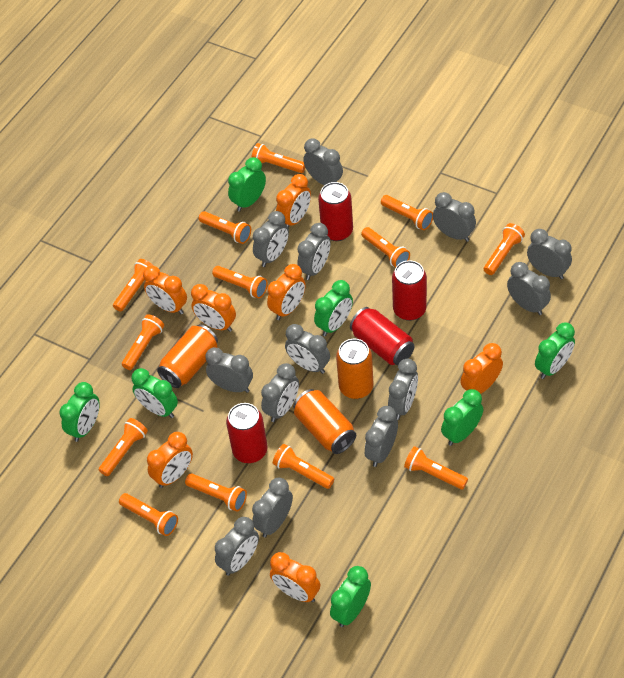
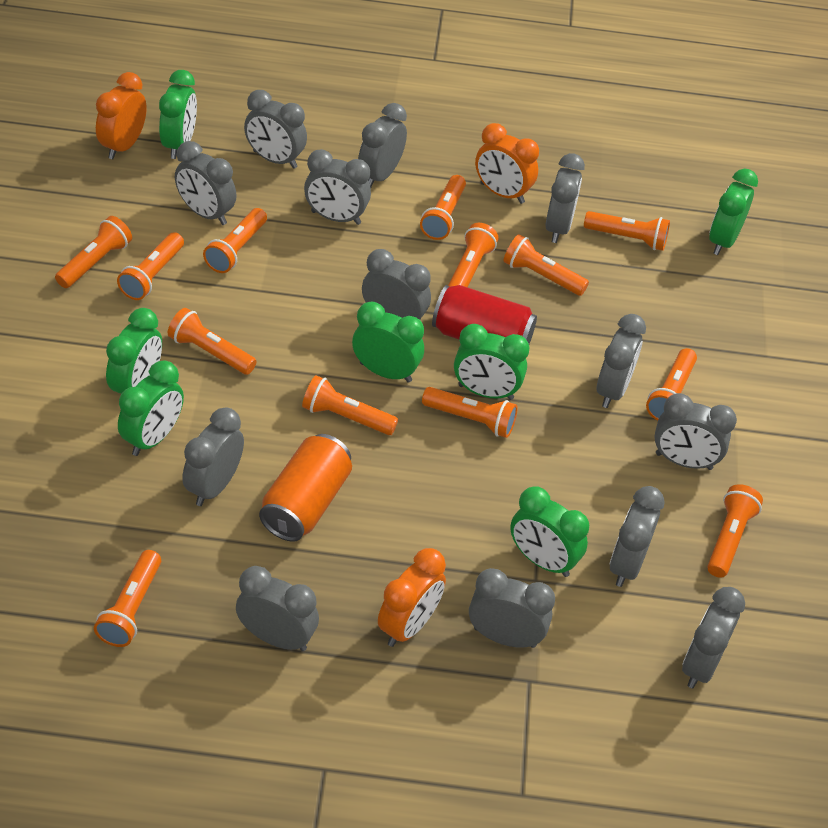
orange can: 3 -> 1
orange clock: 7 -> 3
red can: 4 -> 1

